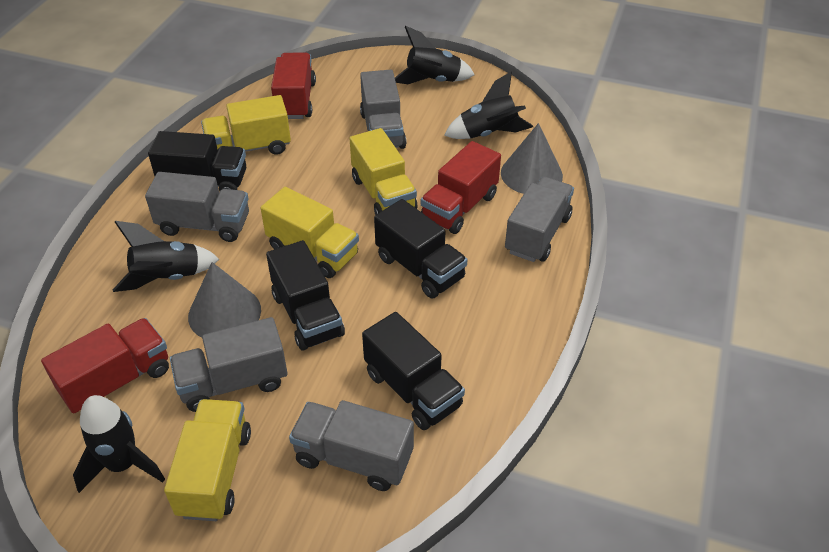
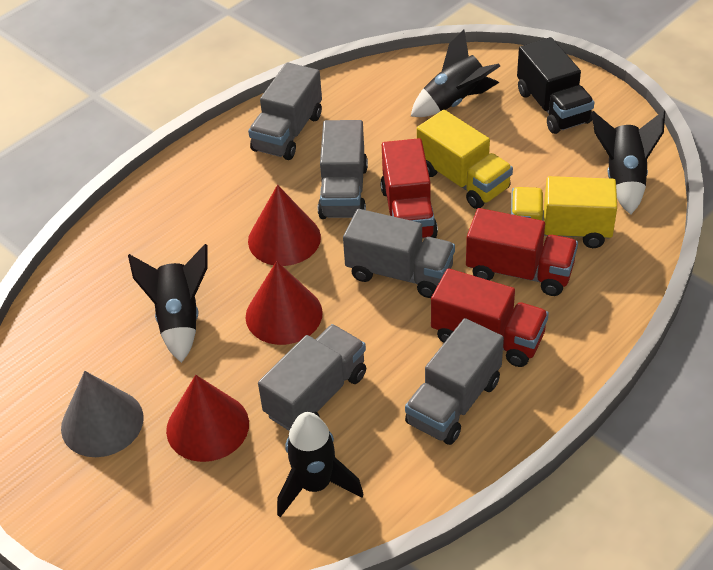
black truck: 4 -> 1
grey cone: 2 -> 1
red cone: 0 -> 3
yellow truck: 4 -> 2

